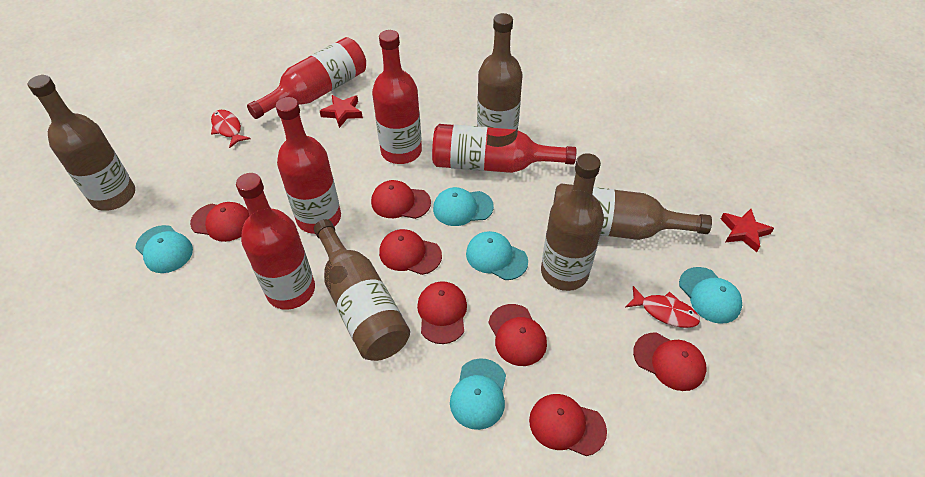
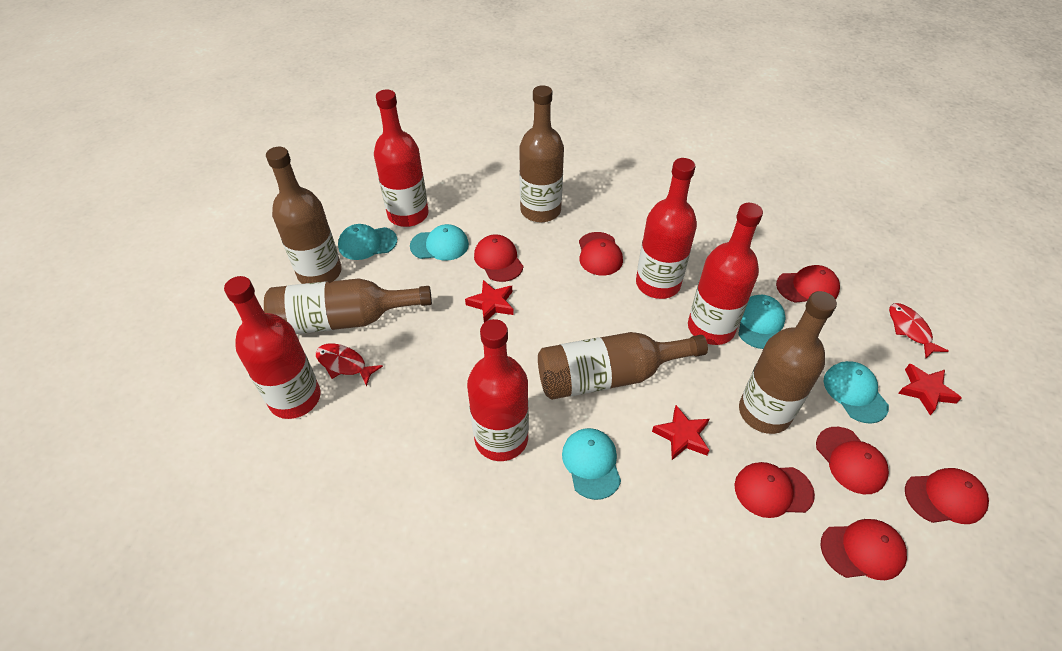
red star: 2 -> 3

